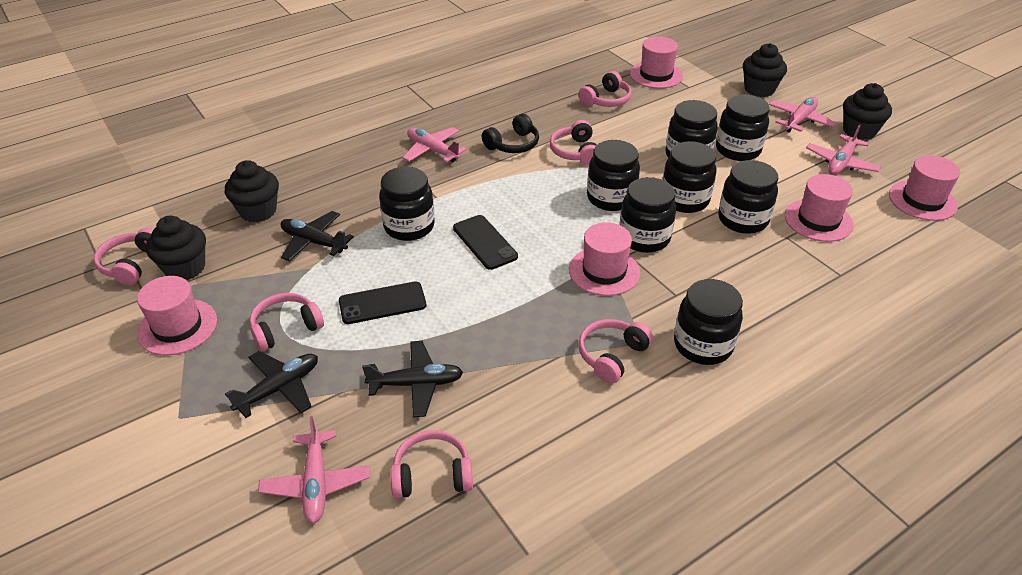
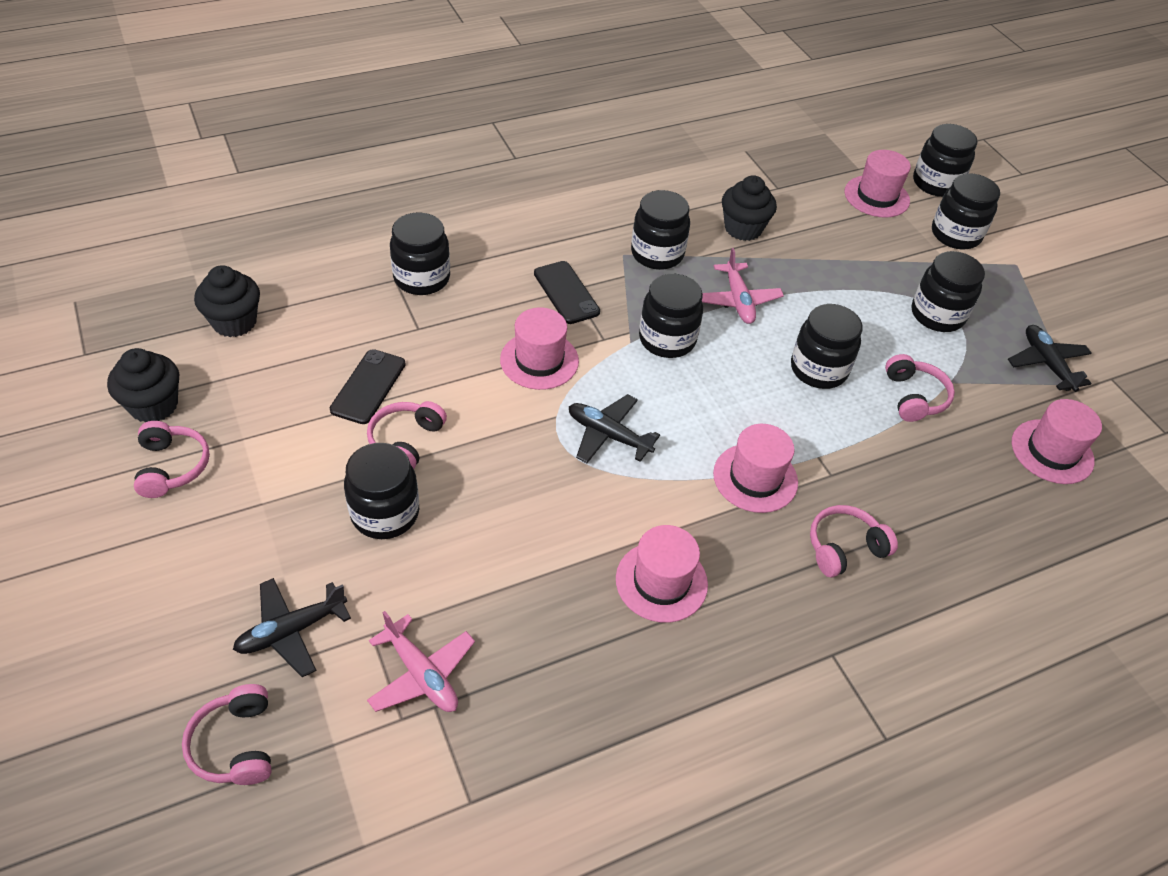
black cupcake: 4 -> 3
black headphones: 1 -> 0
pink headphones: 6 -> 5
pink plane: 4 -> 2

